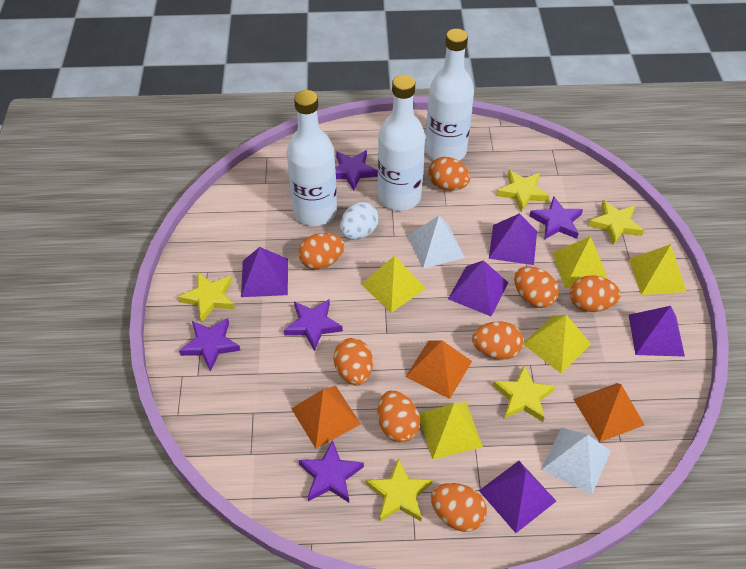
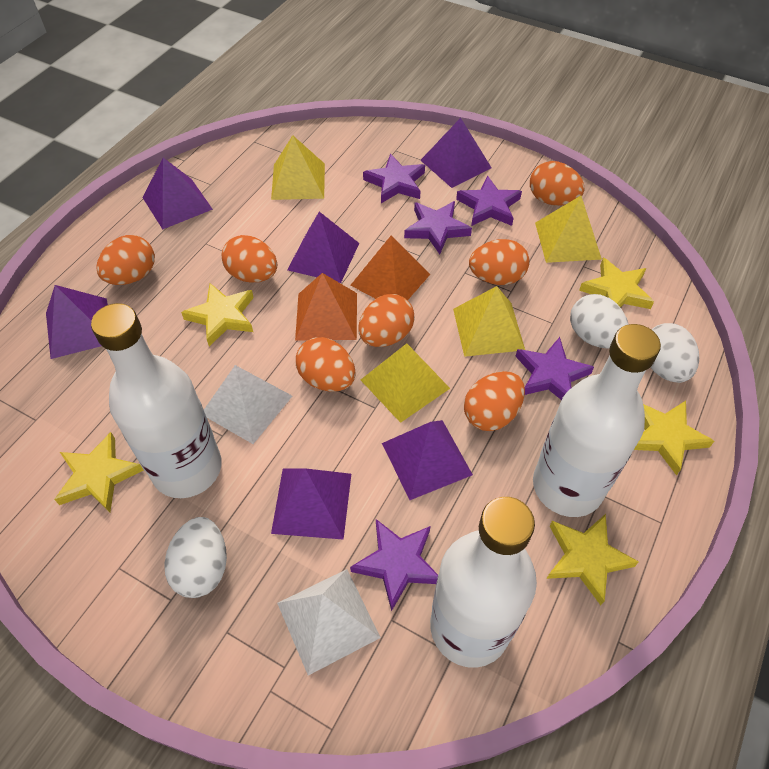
orange egg: 8 -> 7
orange pyramid: 3 -> 2
purple pyramid: 5 -> 6
white egg: 1 -> 3
yellow pyramid: 5 -> 4

